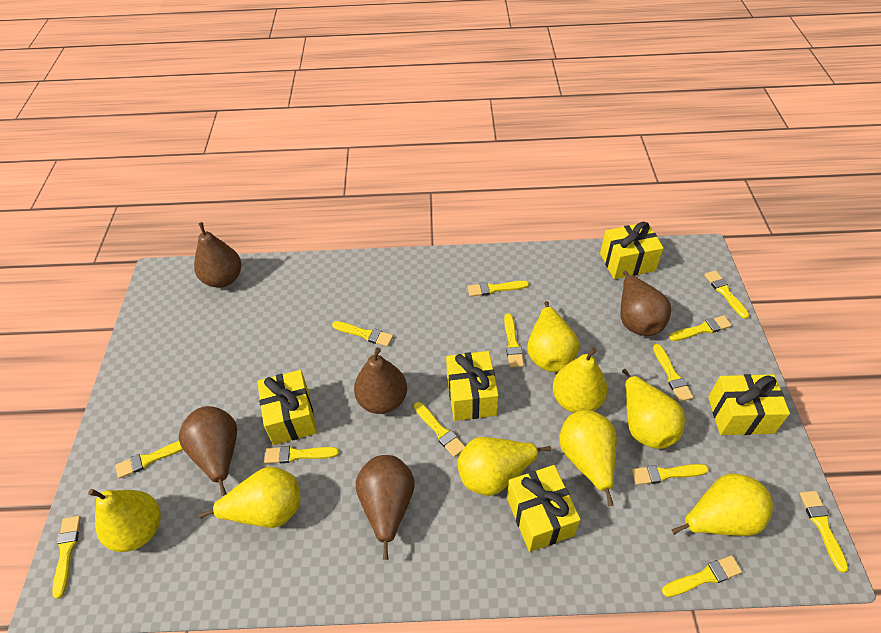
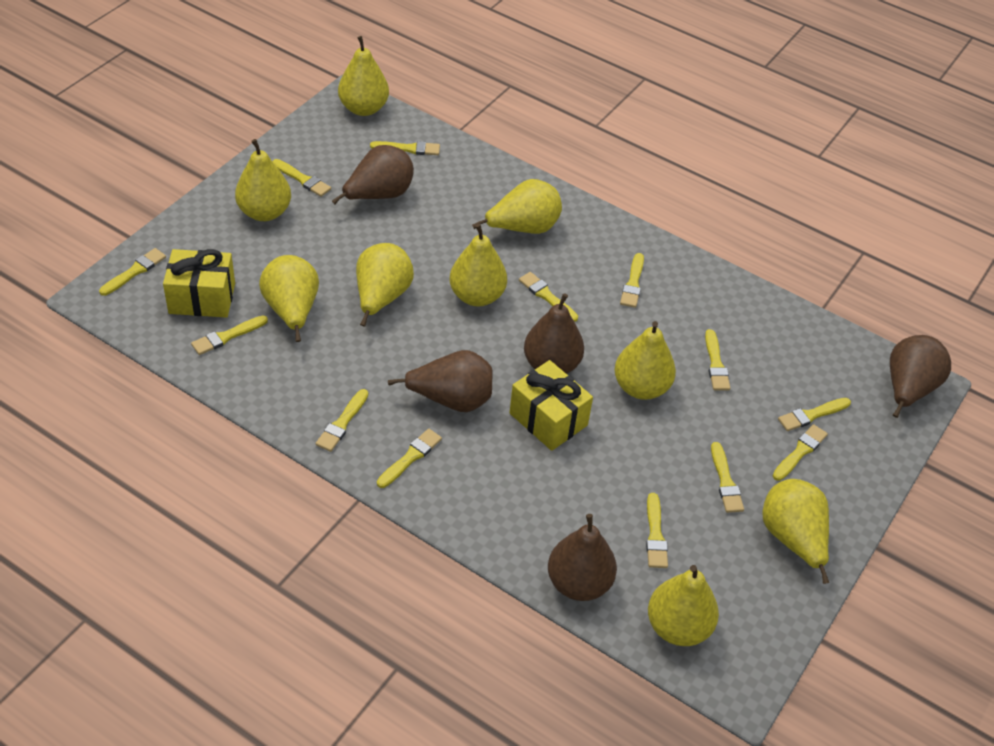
yellow gift: 5 -> 2
yellow pear: 8 -> 9

